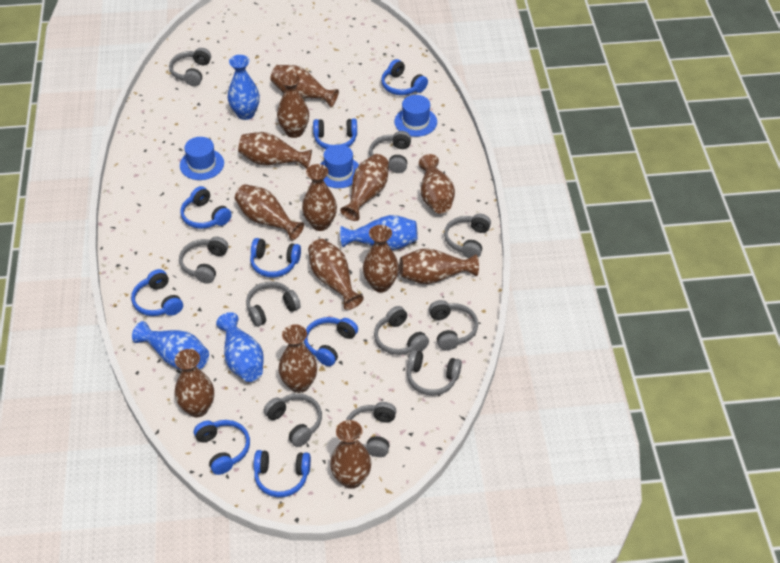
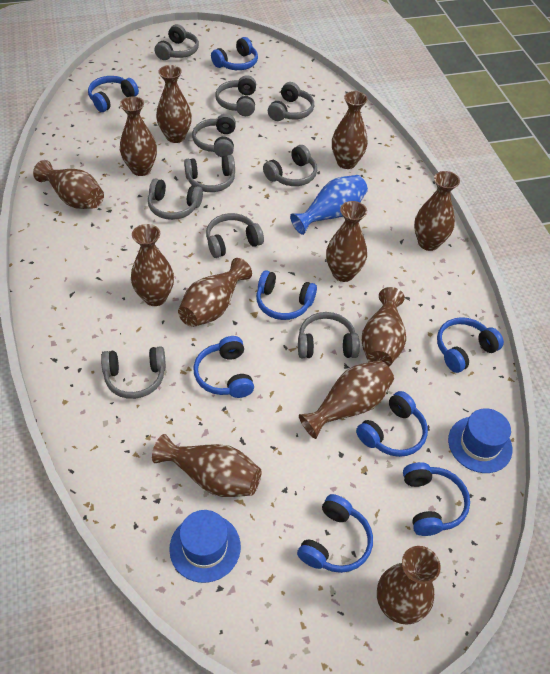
blue hat: 3 -> 2
blue vase: 4 -> 1
brown vase: 13 -> 12

